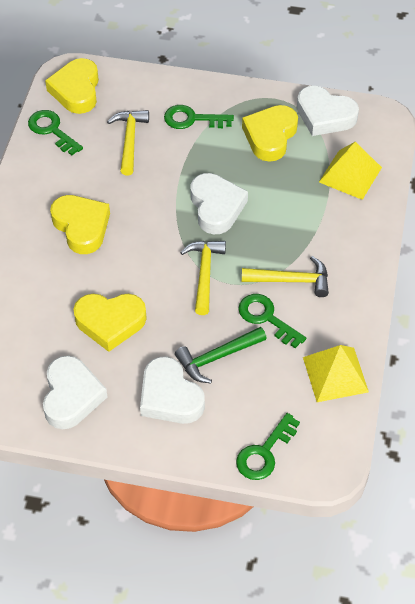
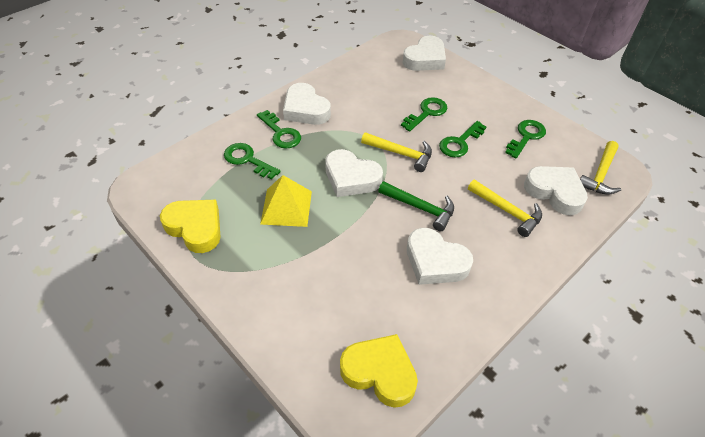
green key: 4 -> 5
white heart: 4 -> 5
yellow heart: 4 -> 2
yellow pyramid: 2 -> 1

